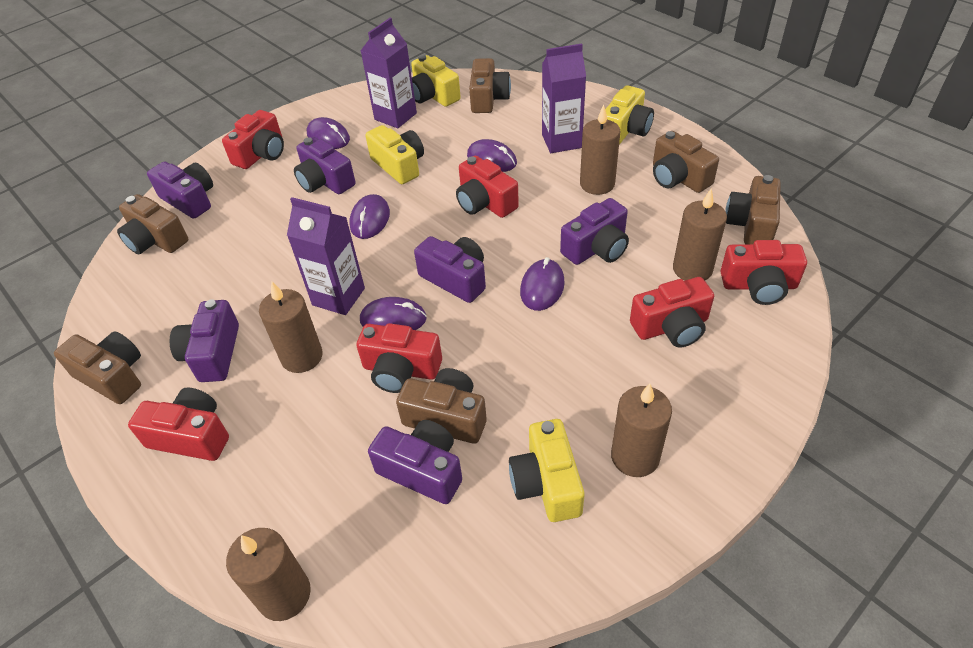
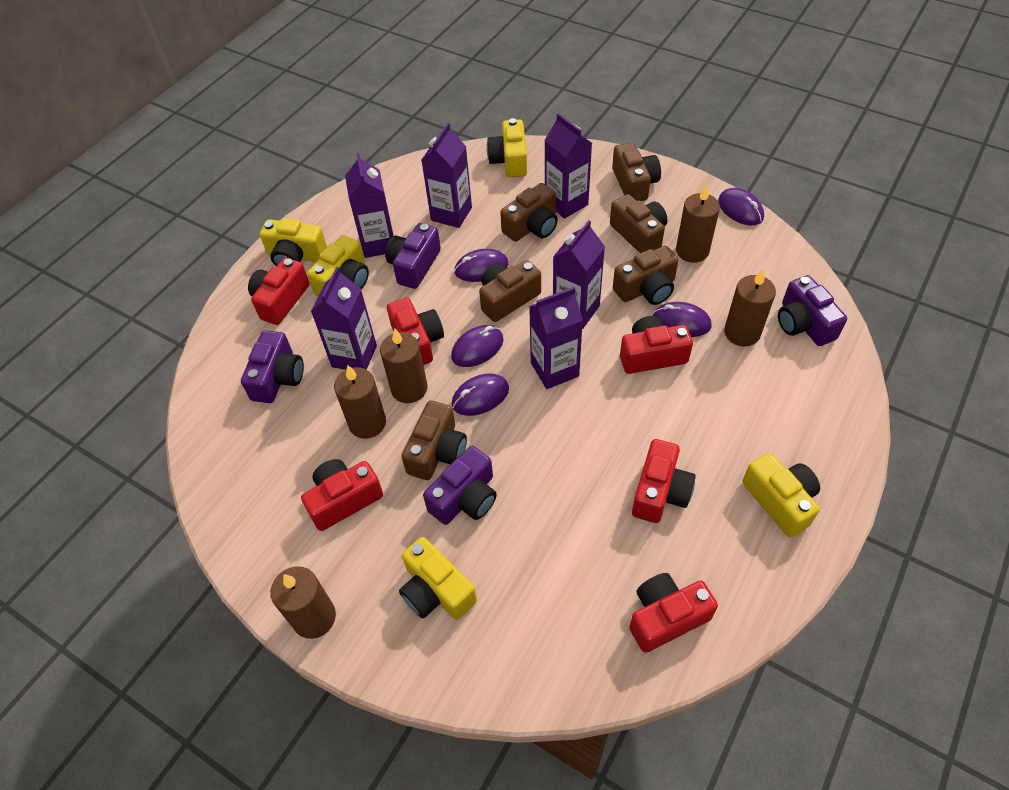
purple camera: 6 -> 4
purple carton: 3 -> 6
yellow camera: 4 -> 5

